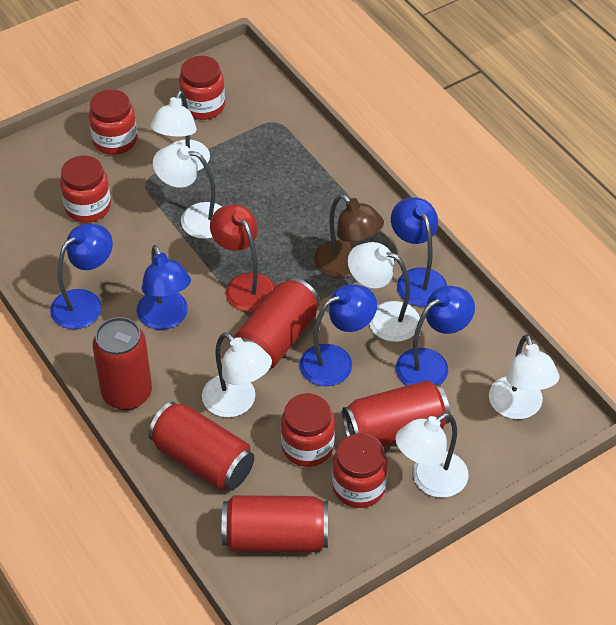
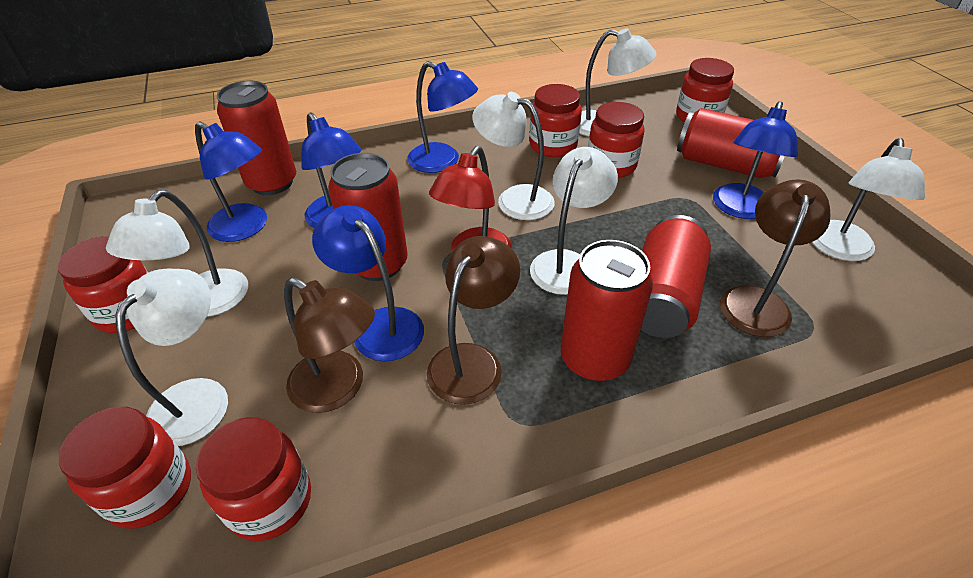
brown lamp: 1 -> 3
red jar: 5 -> 6

